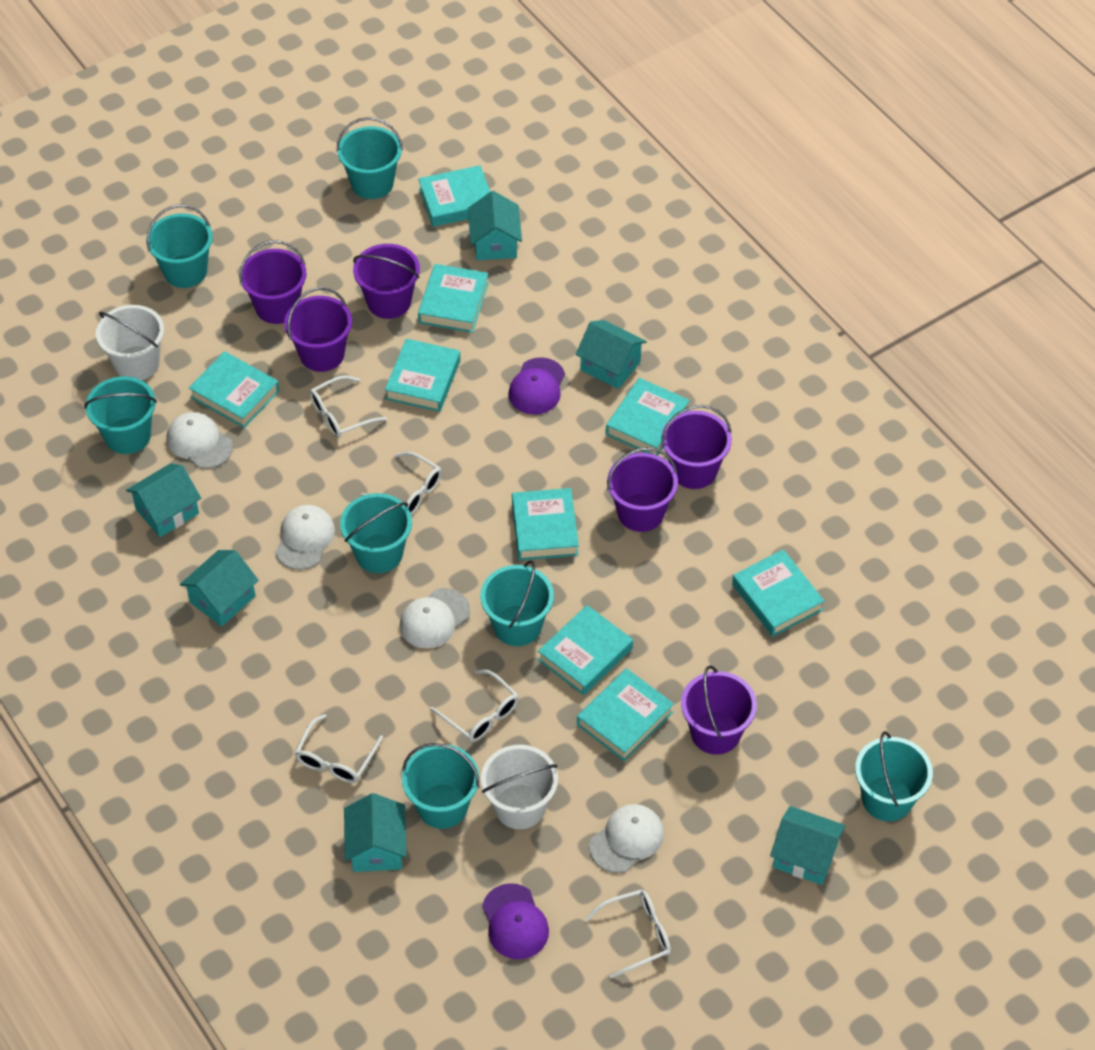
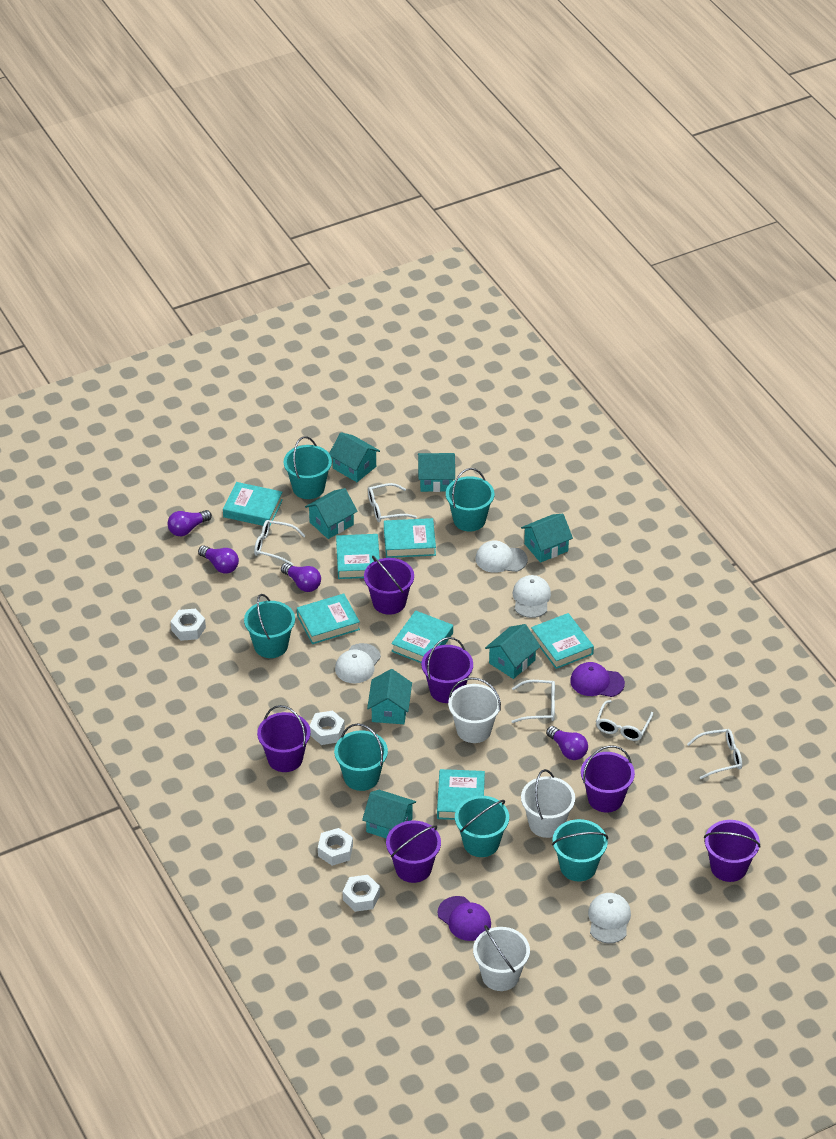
purple light bulb: 0 -> 4
turquoise book: 9 -> 7
turquoise bucket: 7 -> 6
turquoise house: 6 -> 7
white bucket: 2 -> 3
white nut: 0 -> 4

